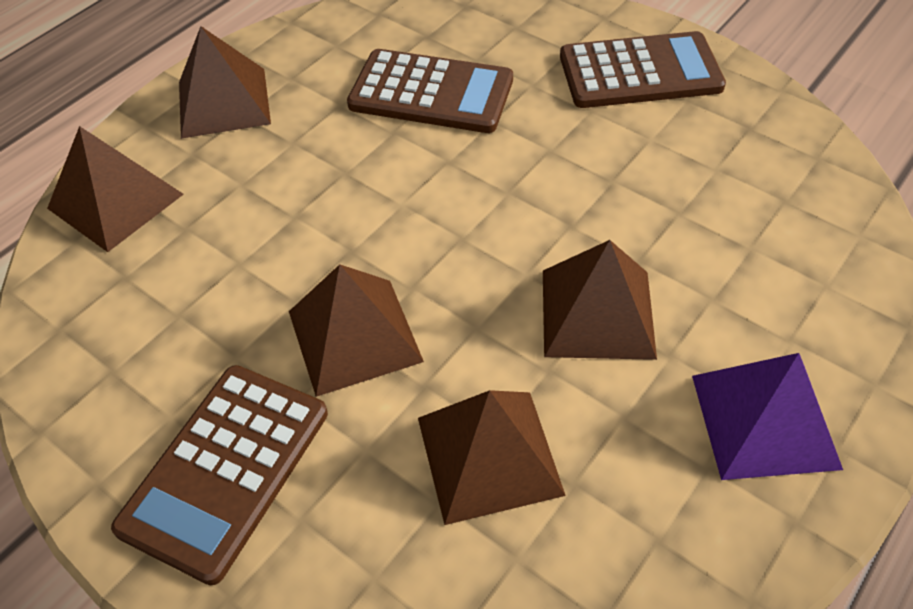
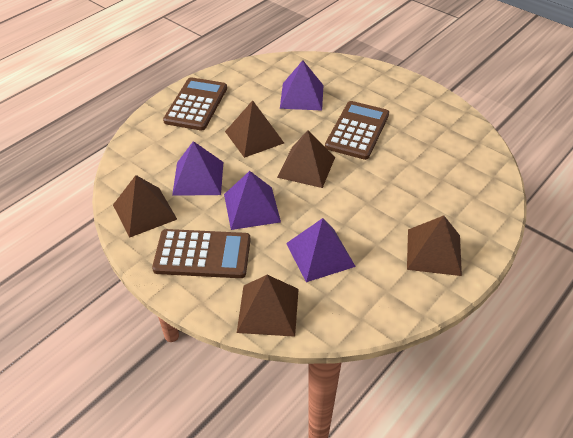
purple pyramid: 1 -> 4

